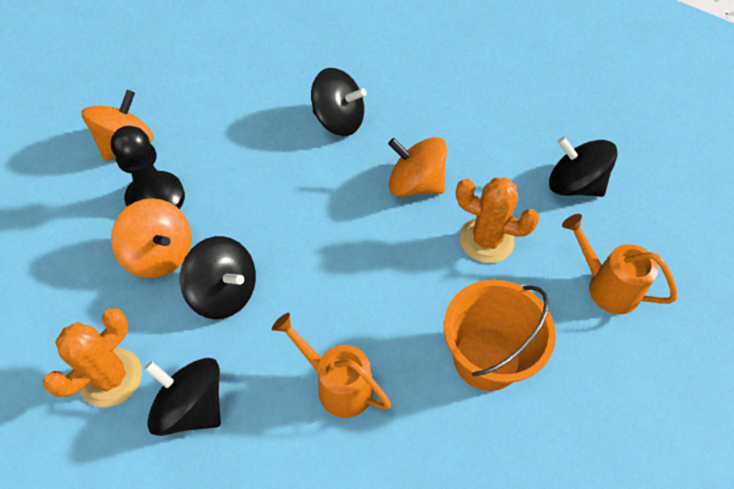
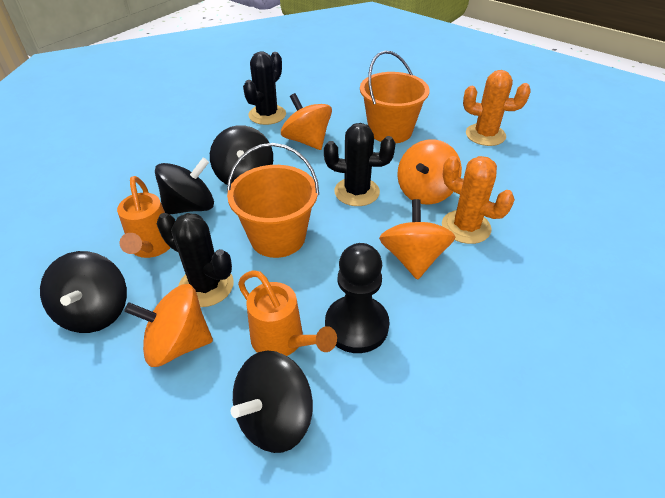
black cactus: 0 -> 3
orange bucket: 1 -> 2
orange spinning top: 3 -> 4

